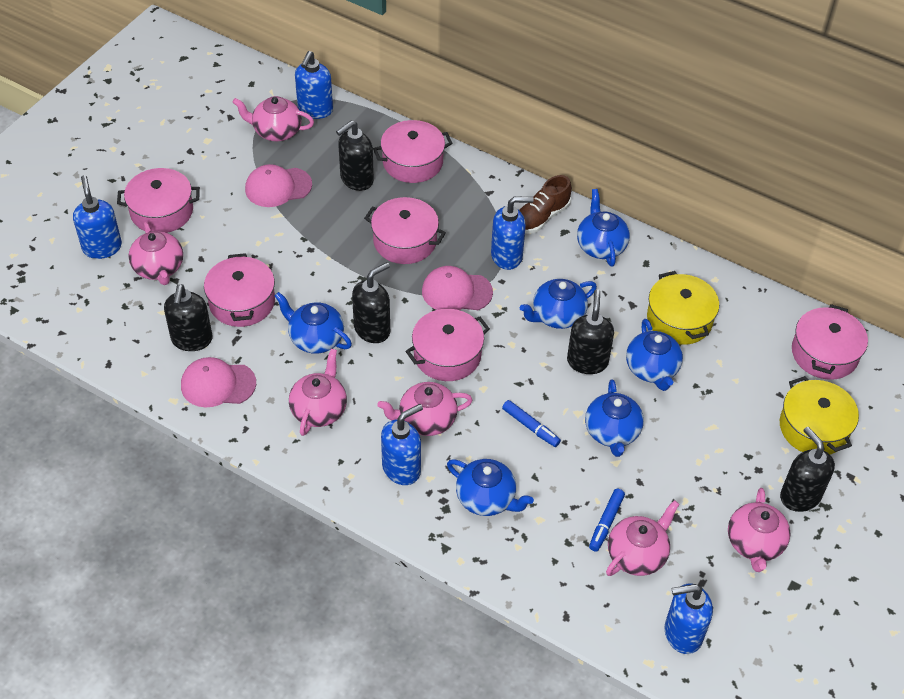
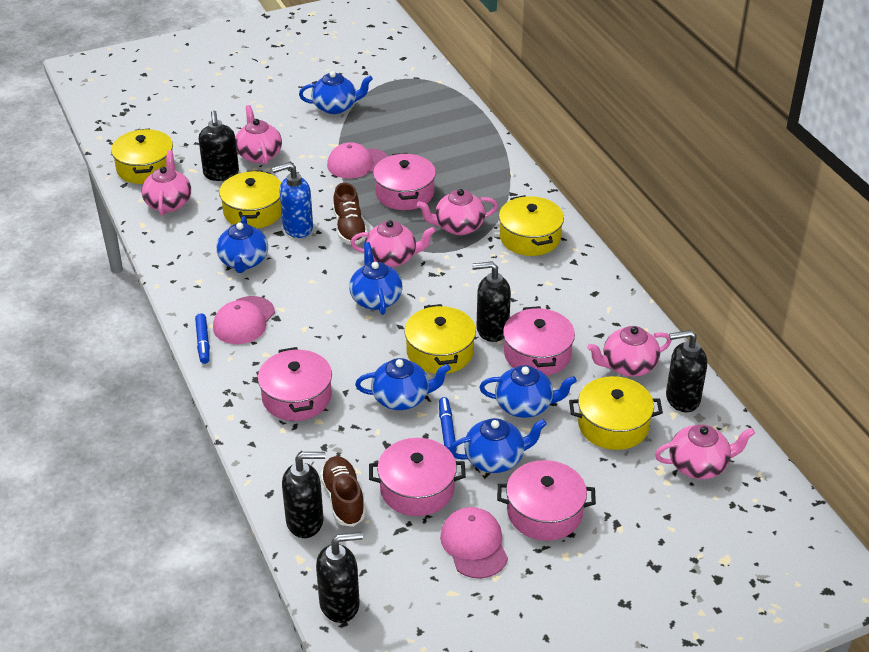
blue soap dispenser: 5 -> 1
brown shoe: 1 -> 2
pink pot: 6 -> 5
yellow pot: 2 -> 5

